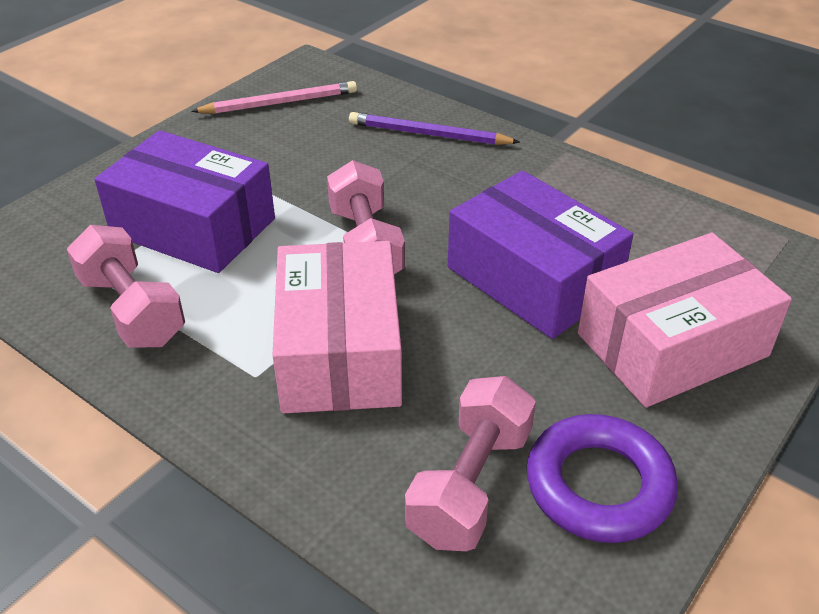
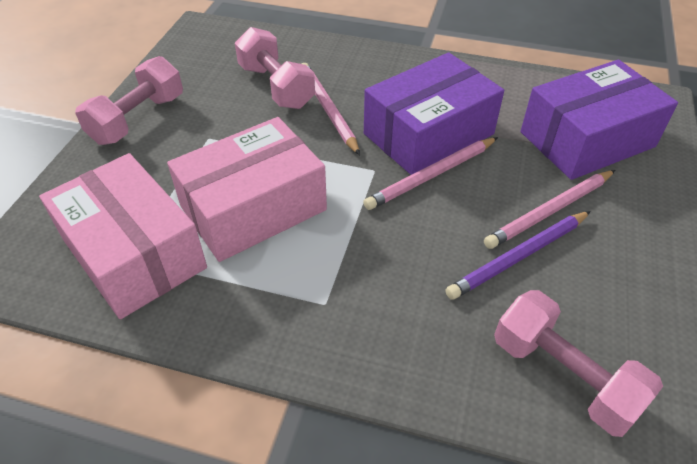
pink pencil: 1 -> 3
purple ring: 1 -> 0

